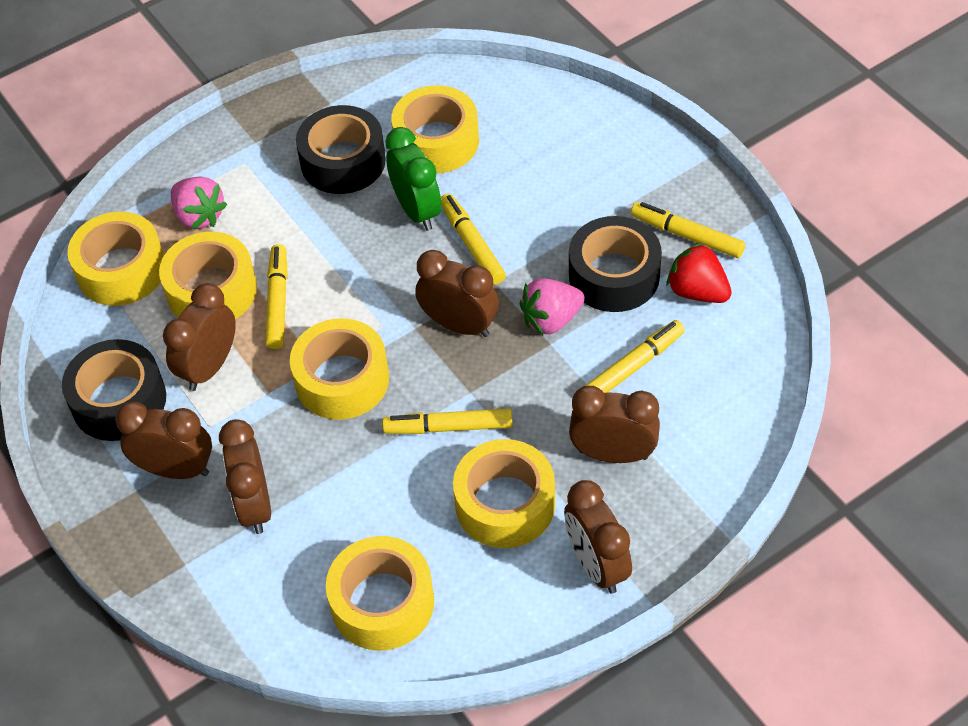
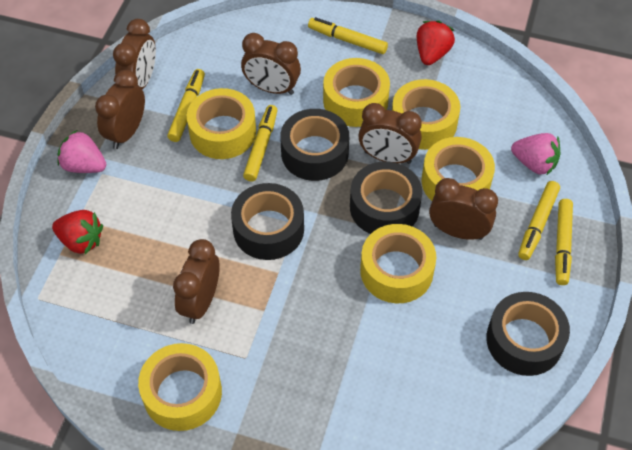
black tape: 3 -> 4
green clock: 1 -> 0
red strawberry: 1 -> 2

